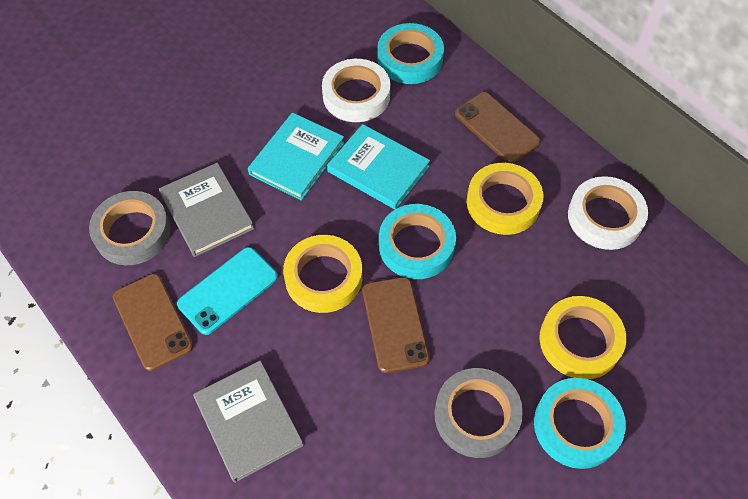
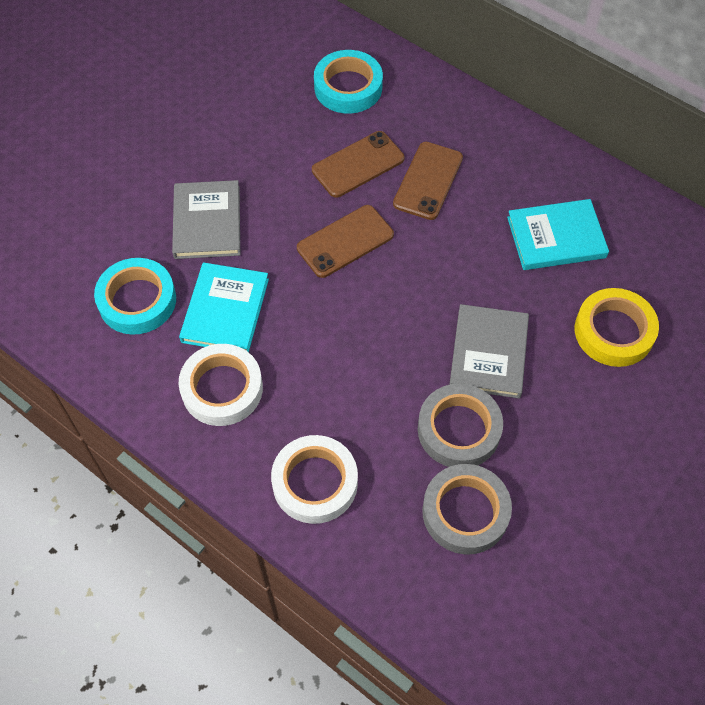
turquoise phone: 1 -> 0
turquoise tape: 3 -> 2
yellow tape: 3 -> 1

